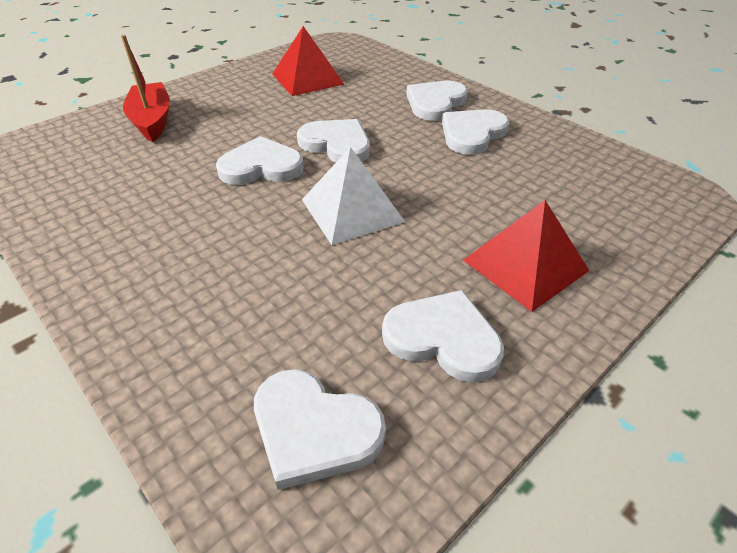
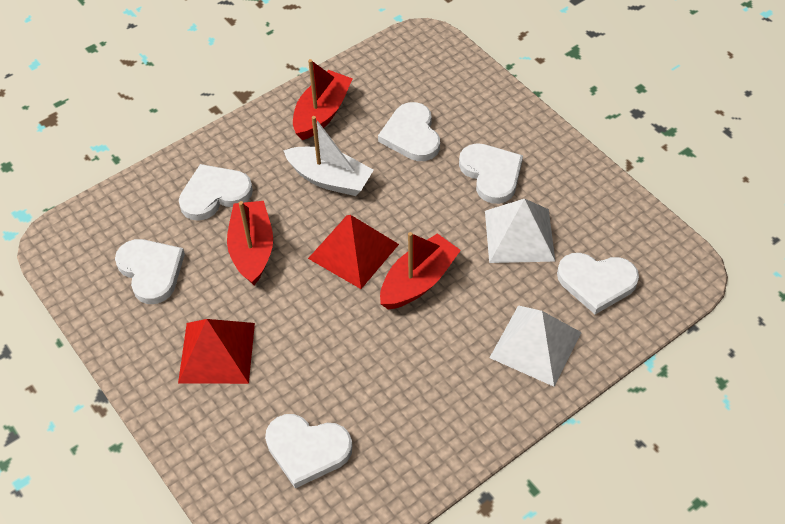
red boat: 1 -> 3
white boat: 0 -> 1
white pyramid: 1 -> 2

